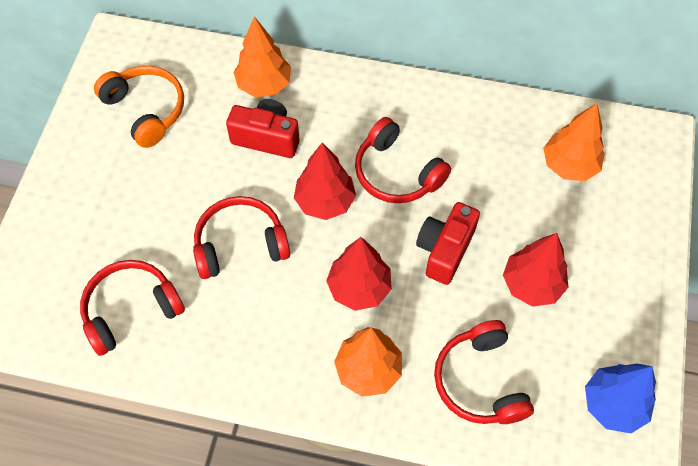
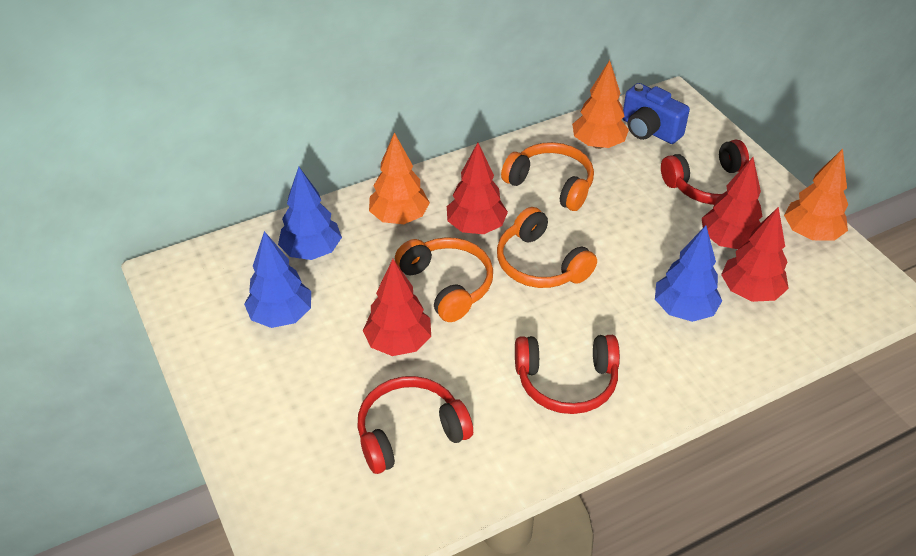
blue camera: 0 -> 1
blue tree: 1 -> 3
orange headphones: 1 -> 3
red camera: 2 -> 0
red headphones: 4 -> 3
red tree: 3 -> 4

